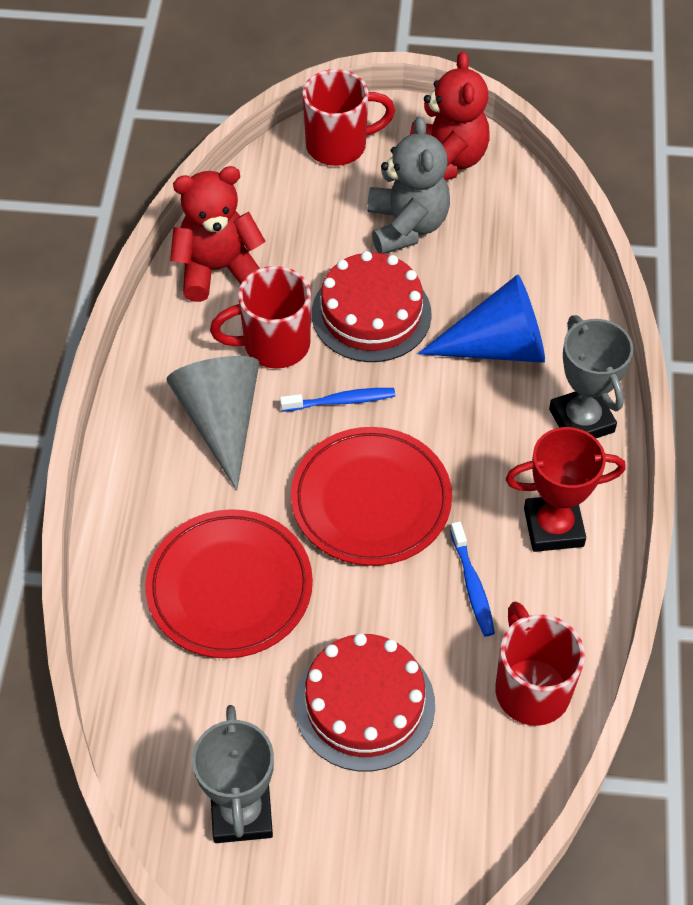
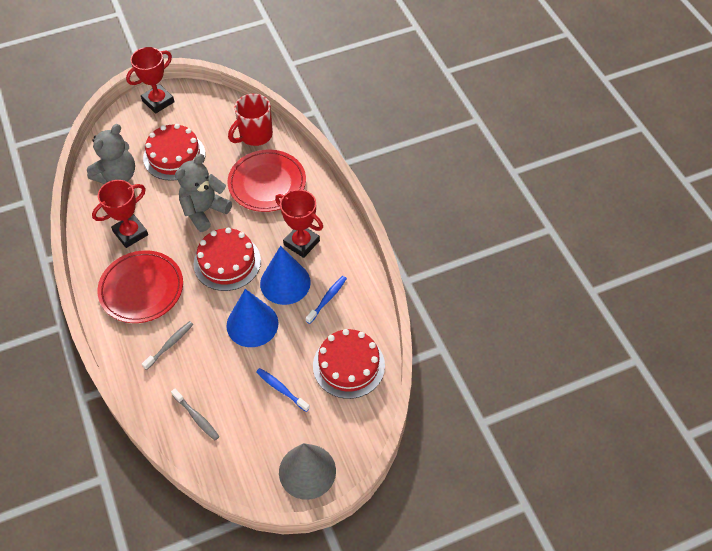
blue cone: 1 -> 2
grey teddy bear: 1 -> 2
grey toothbrush: 0 -> 2
grey trophy: 2 -> 0
red cake: 2 -> 3
red mug: 3 -> 1
red teddy bear: 2 -> 0
red trophy: 1 -> 3

